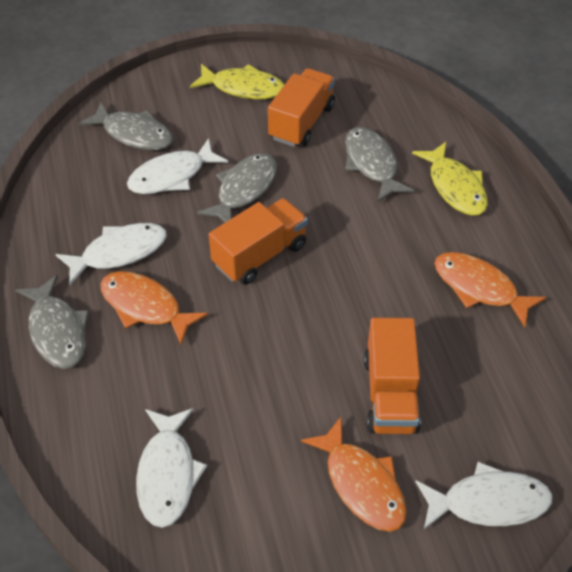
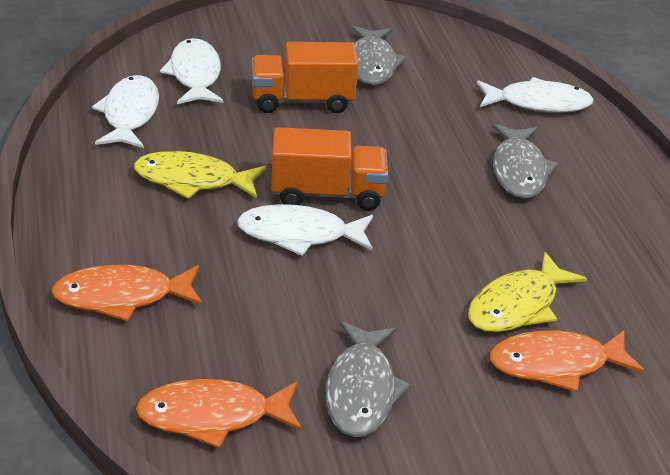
grey fish: 4 -> 3
orange truck: 3 -> 2

